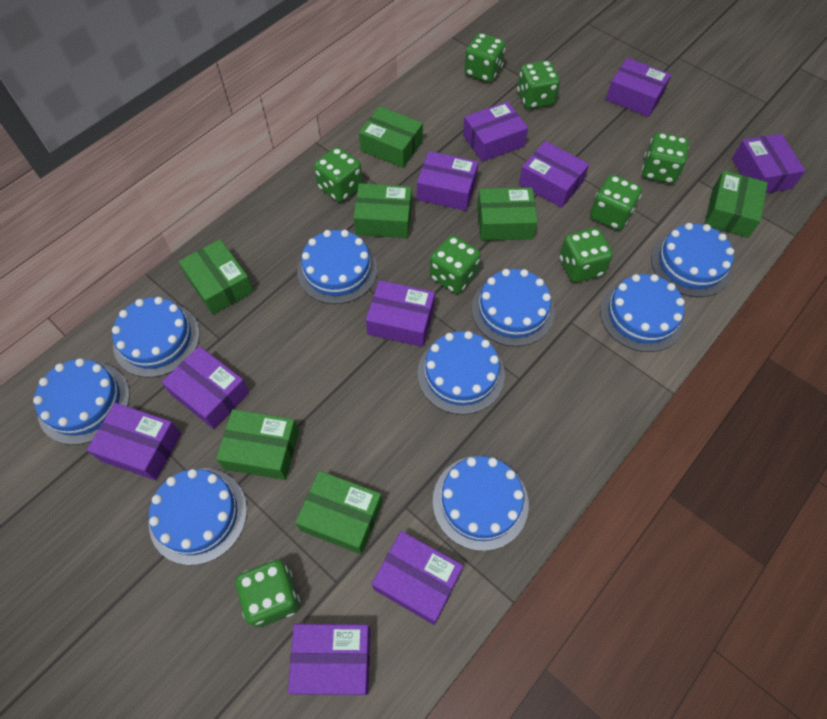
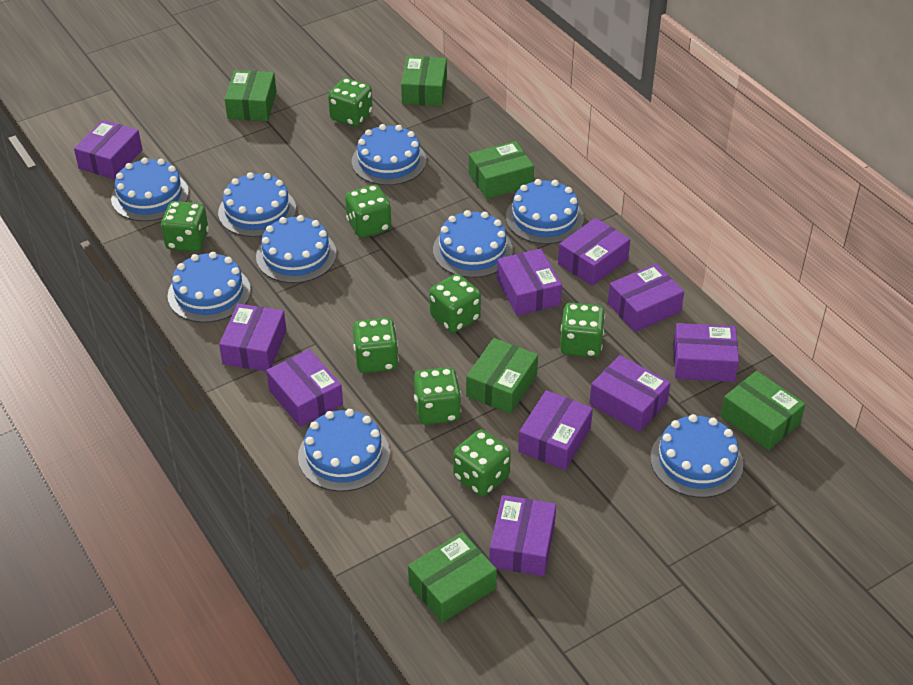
green box: 7 -> 6

